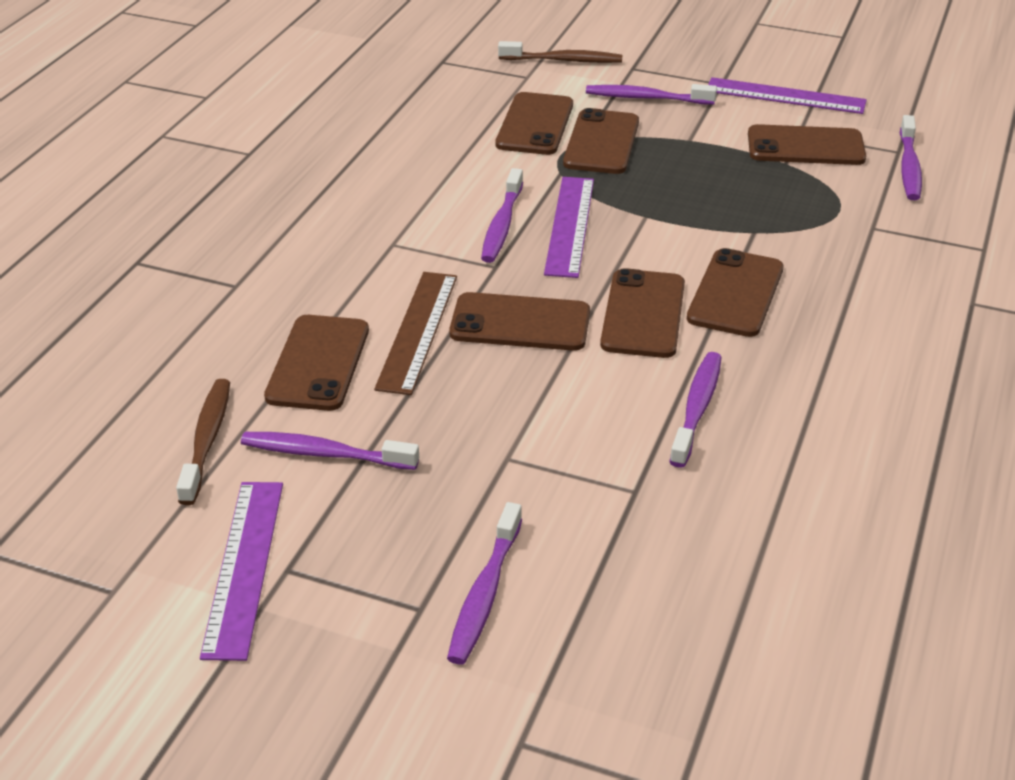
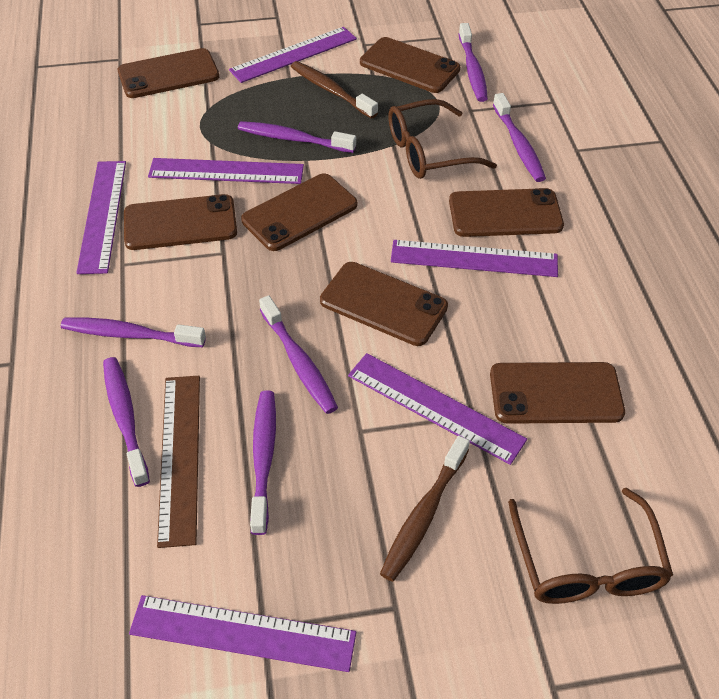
brown glasses: 0 -> 2
purple ruler: 3 -> 6
purple toothbrush: 6 -> 7

